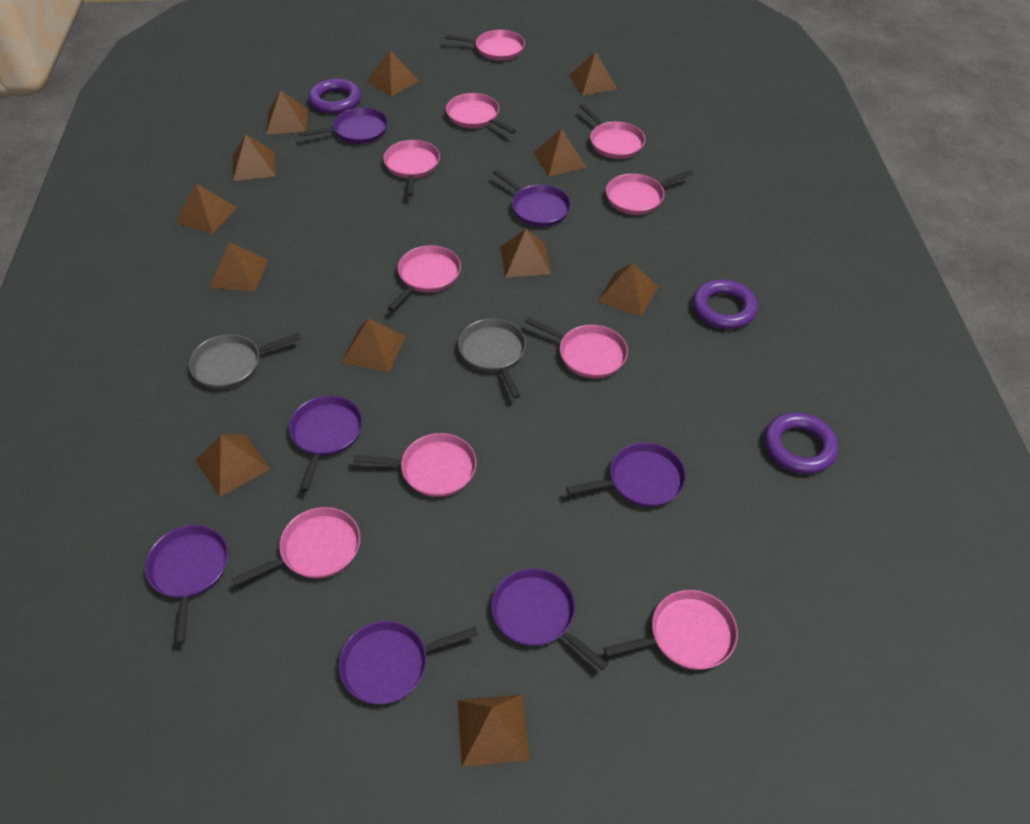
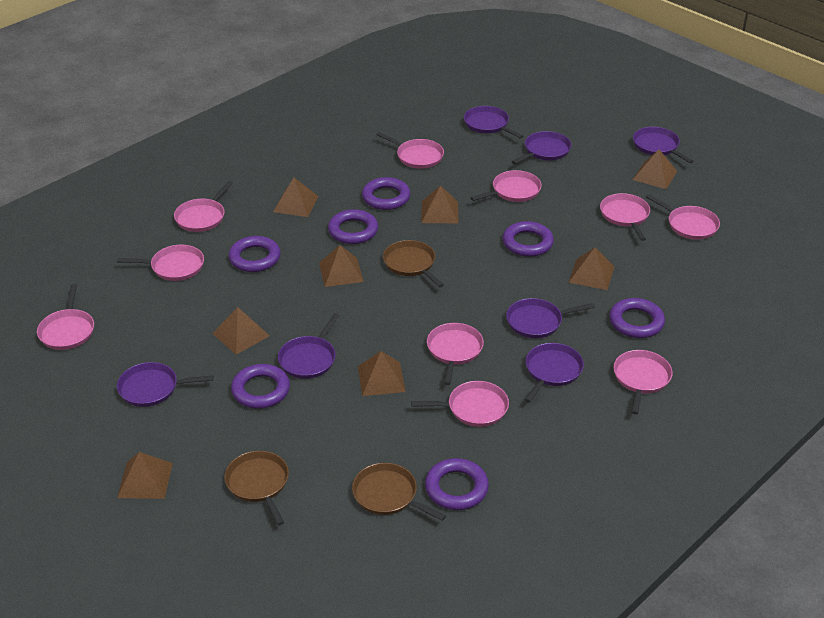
brown pan: 0 -> 3
brown pyramid: 12 -> 8
grey pan: 2 -> 0
purple ring: 3 -> 7

